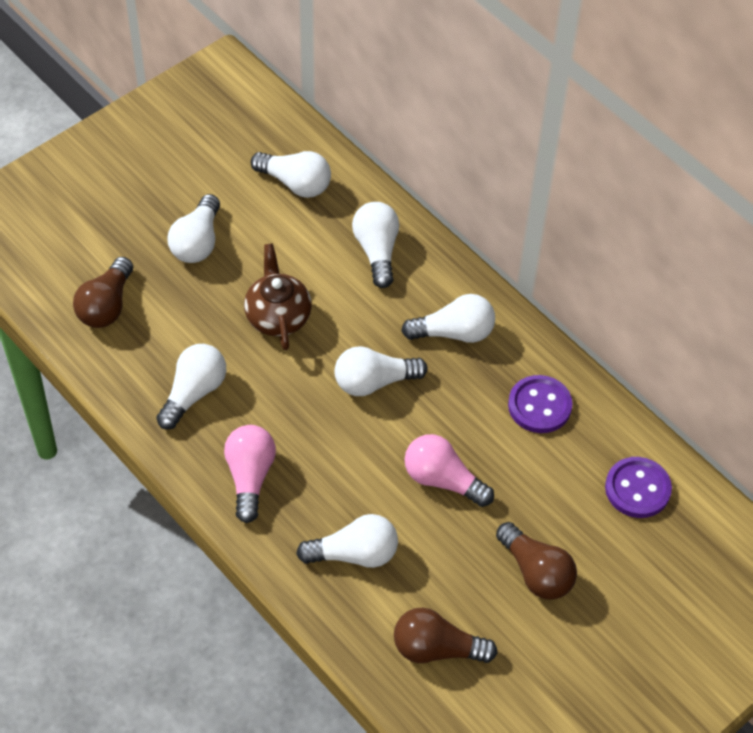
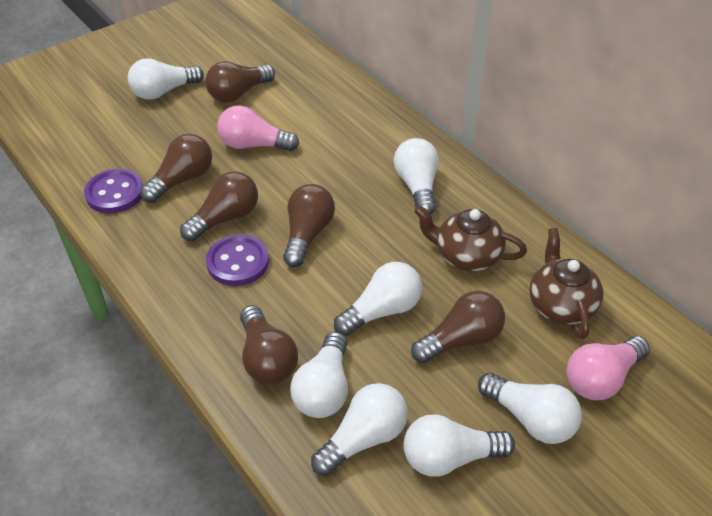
brown light bulb: 3 -> 6
brown teapot: 1 -> 2

